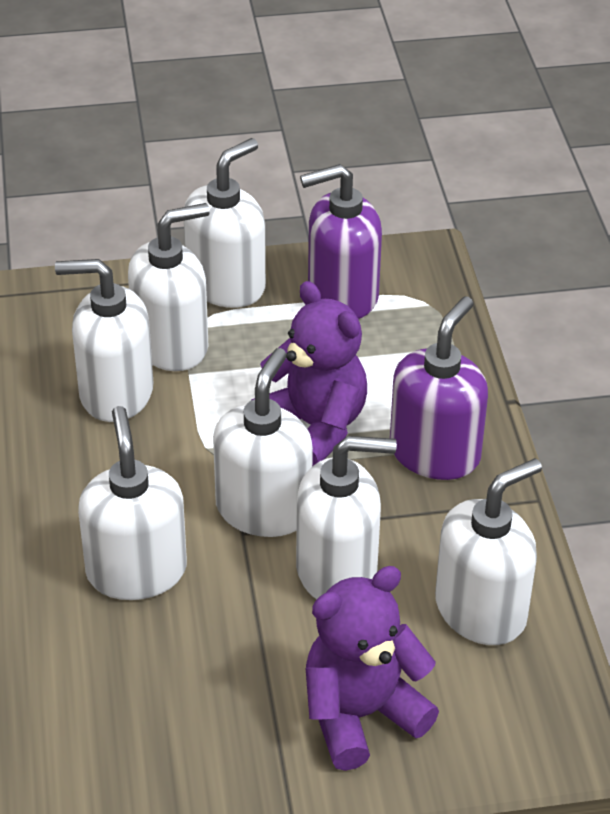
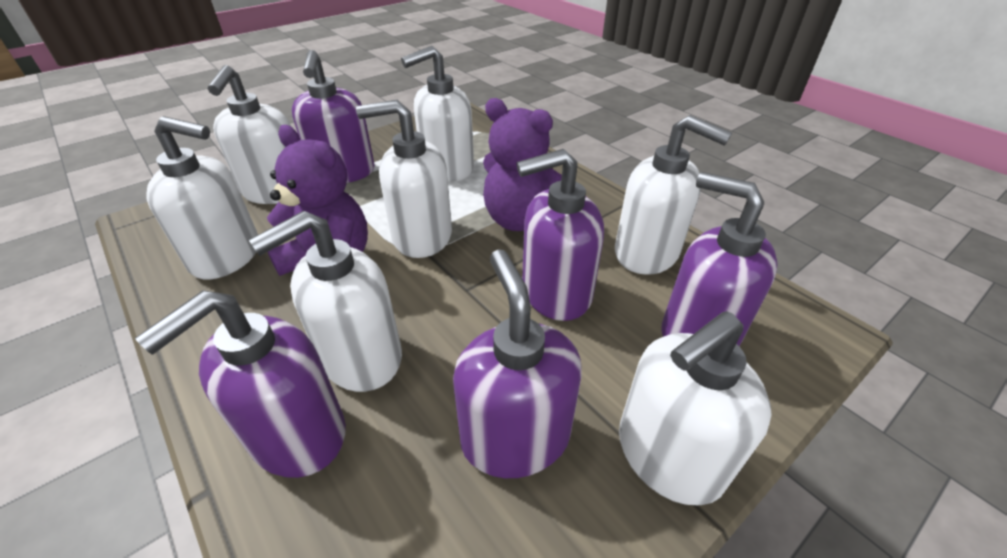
purple soap dispenser: 2 -> 5

